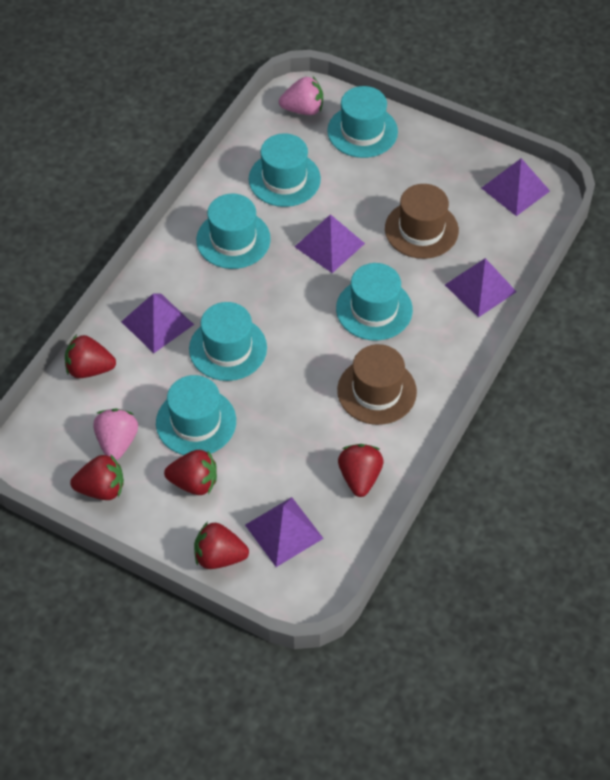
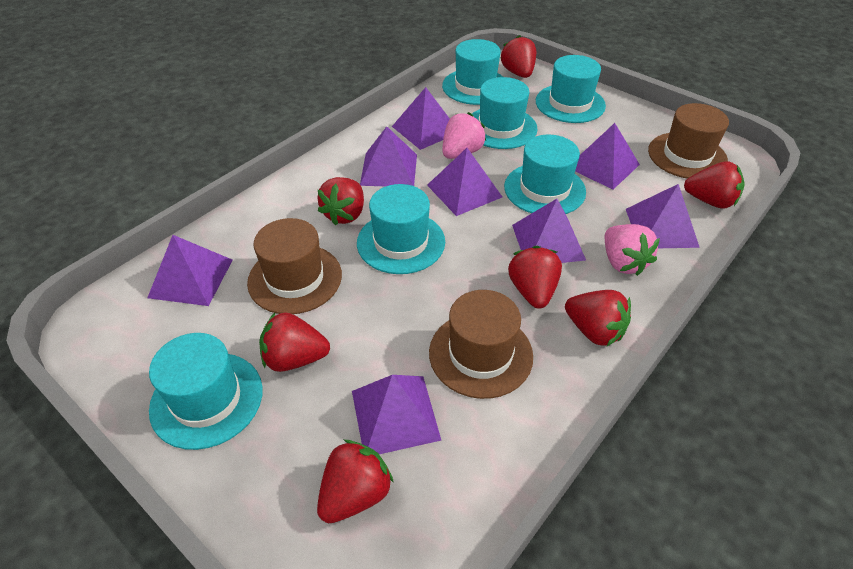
brown hat: 2 -> 3
purple pyramid: 5 -> 8
red strawberry: 5 -> 7

